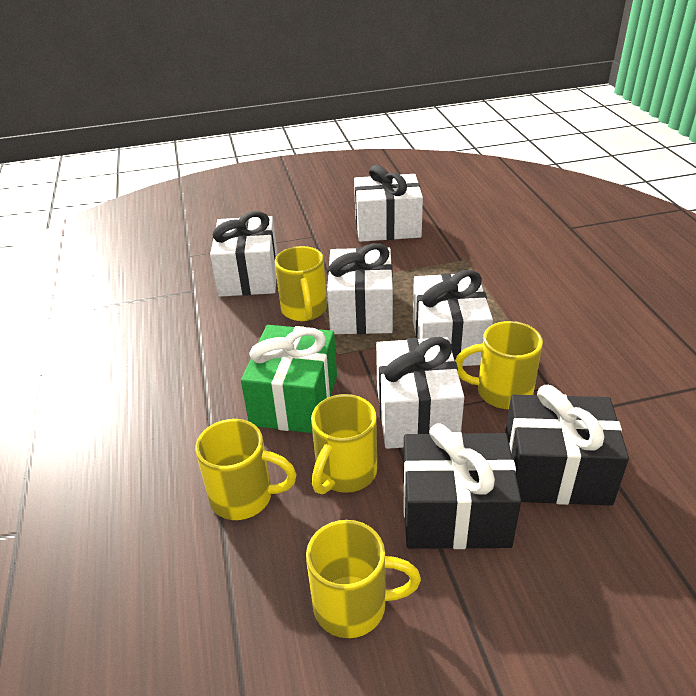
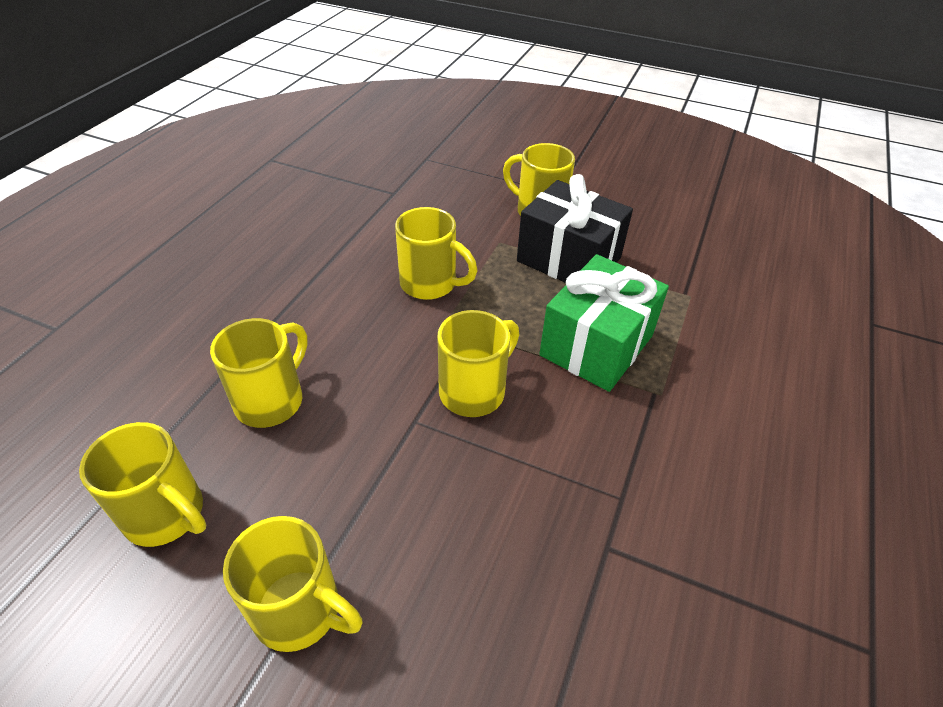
black gift: 2 -> 1
white gift: 5 -> 0
yellow mug: 5 -> 6

